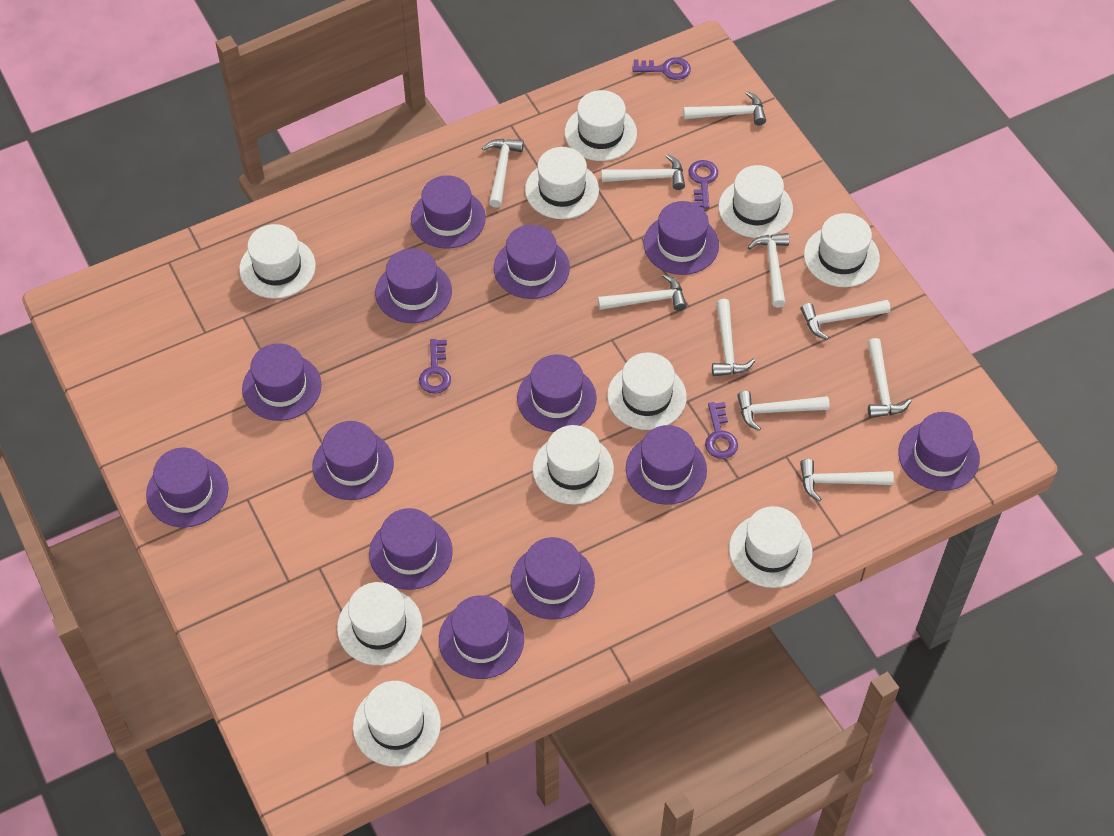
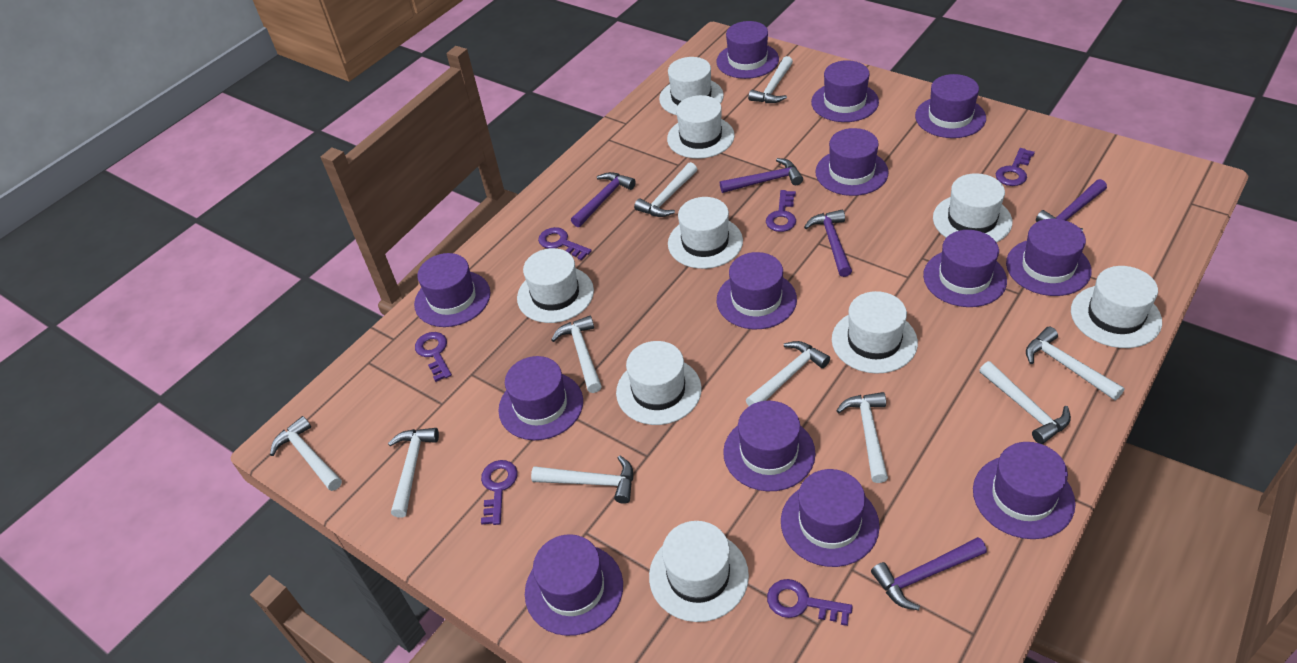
purple hammer: 0 -> 5
purple key: 4 -> 6
white hat: 10 -> 9

